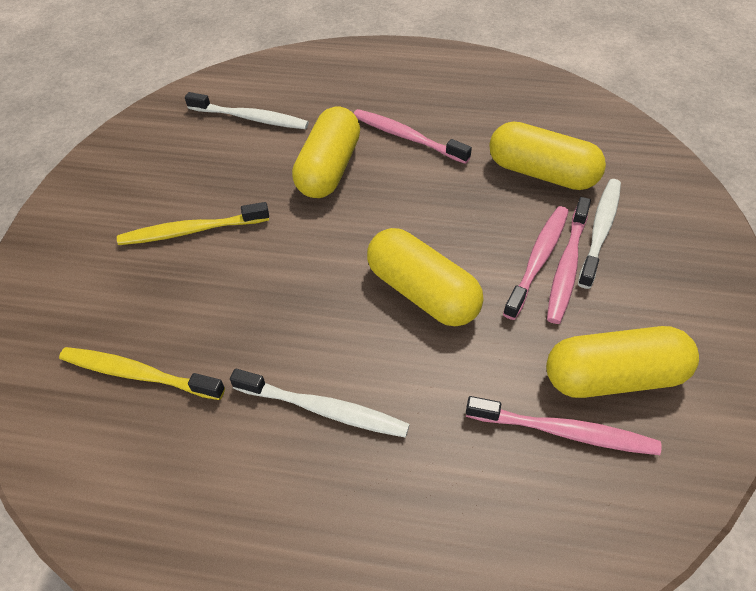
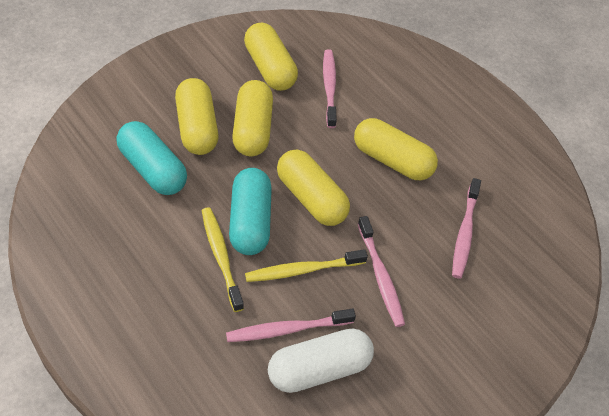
turquoise capsule: 0 -> 2
white capsule: 0 -> 1
white toothbrush: 3 -> 0
yellow capsule: 4 -> 5

